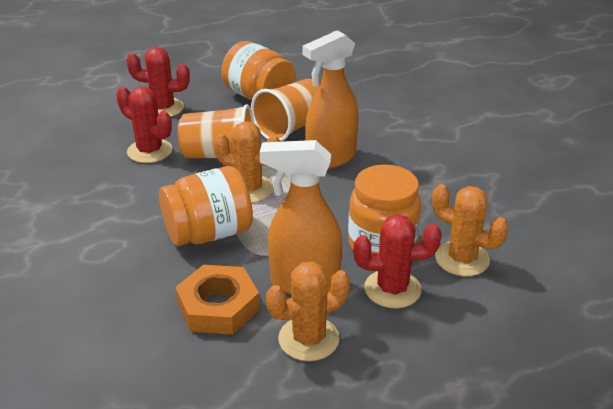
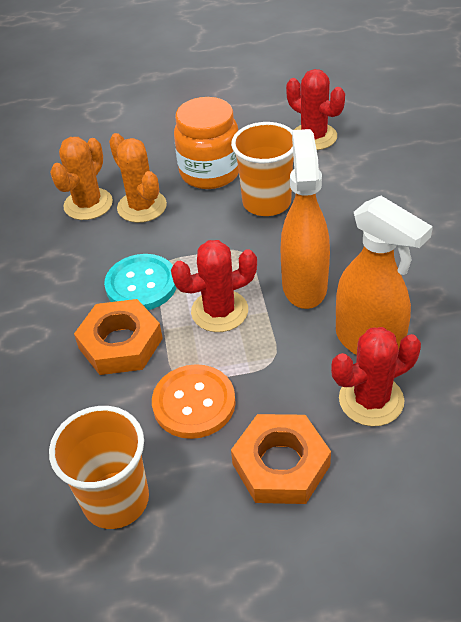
orange button: 0 -> 1
orange cactus: 3 -> 2
orange jar: 3 -> 1
orange nut: 1 -> 2
turquoise button: 0 -> 1

